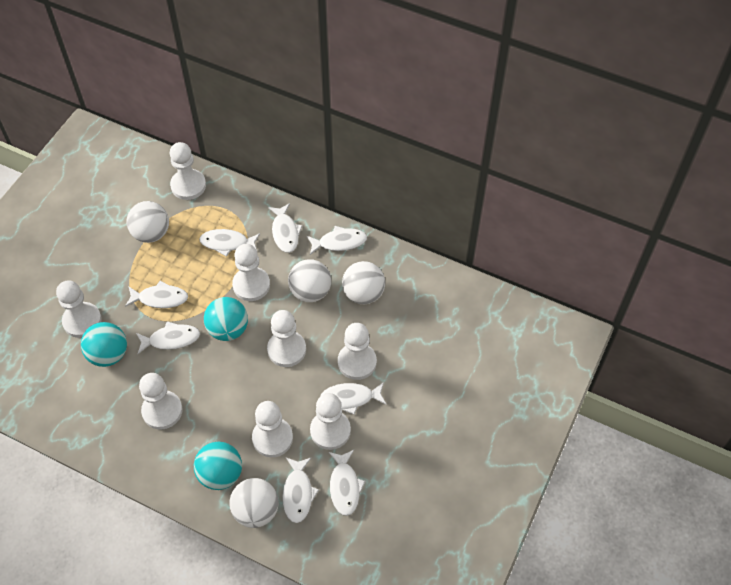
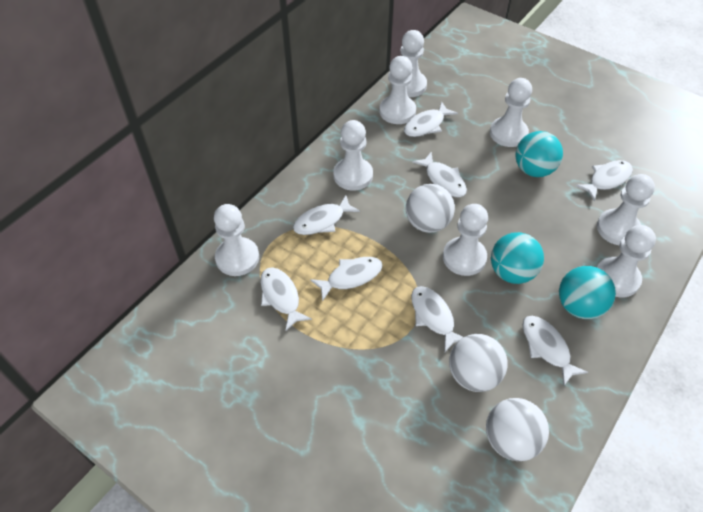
white ball: 4 -> 3

